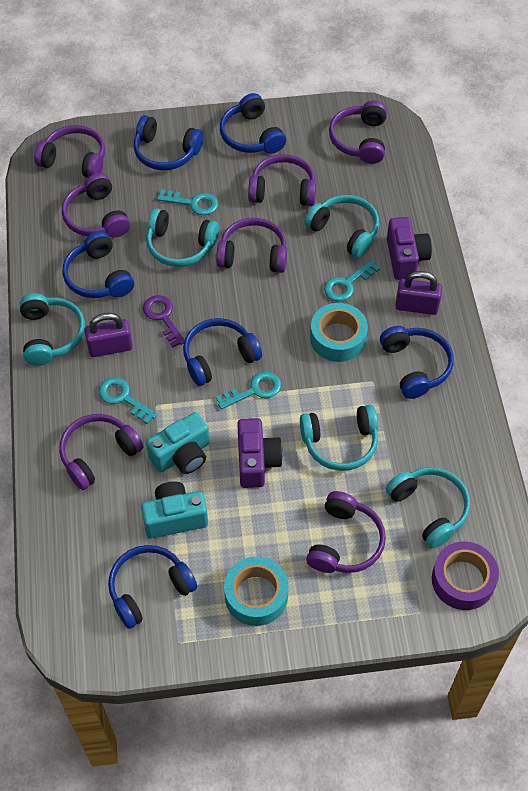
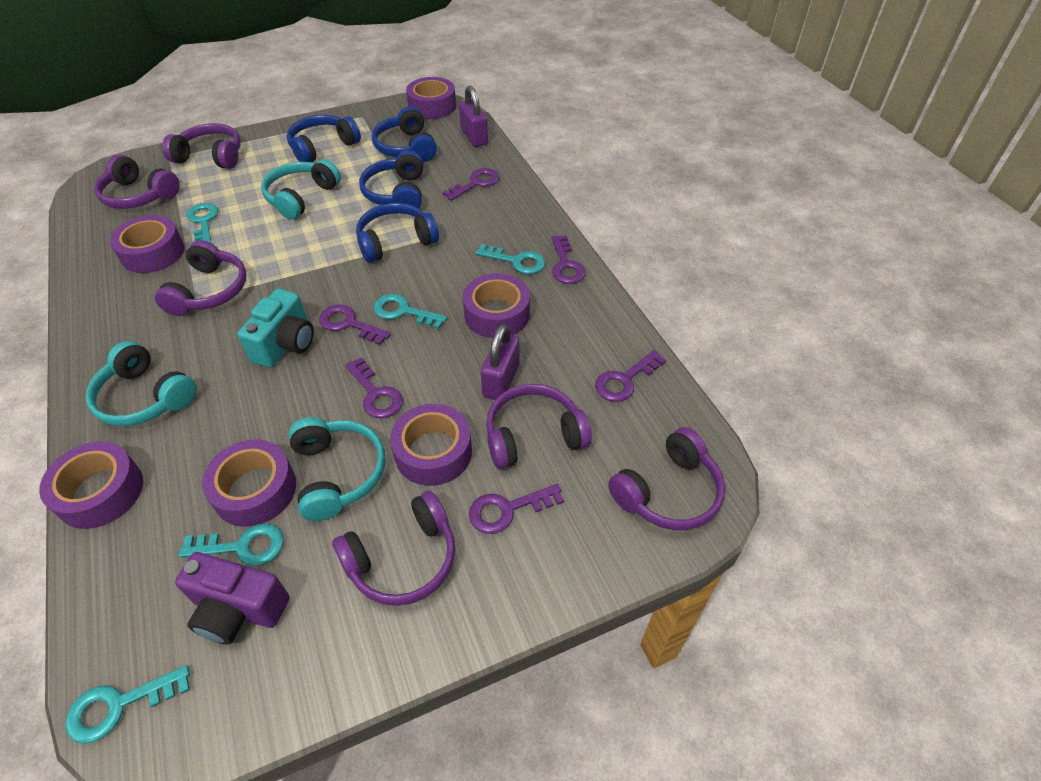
blue headphones: 6 -> 4
purple camera: 2 -> 1
purple headphones: 7 -> 6
purple key: 1 -> 6
purple tape: 1 -> 6
turquoise camera: 2 -> 1
turquoise headphones: 5 -> 3
turquoise key: 4 -> 5
turquoise tape: 2 -> 0

